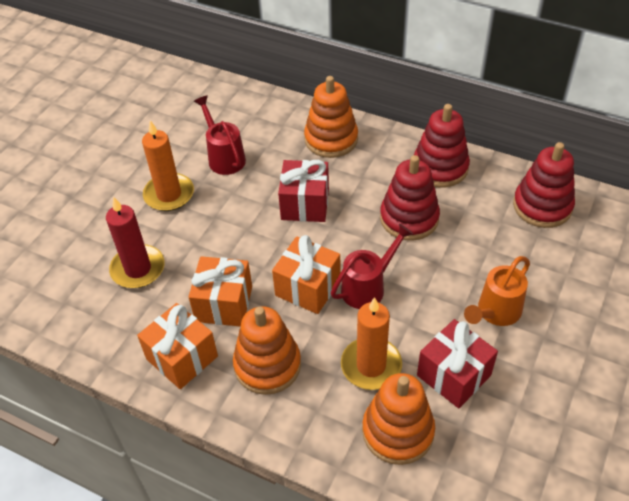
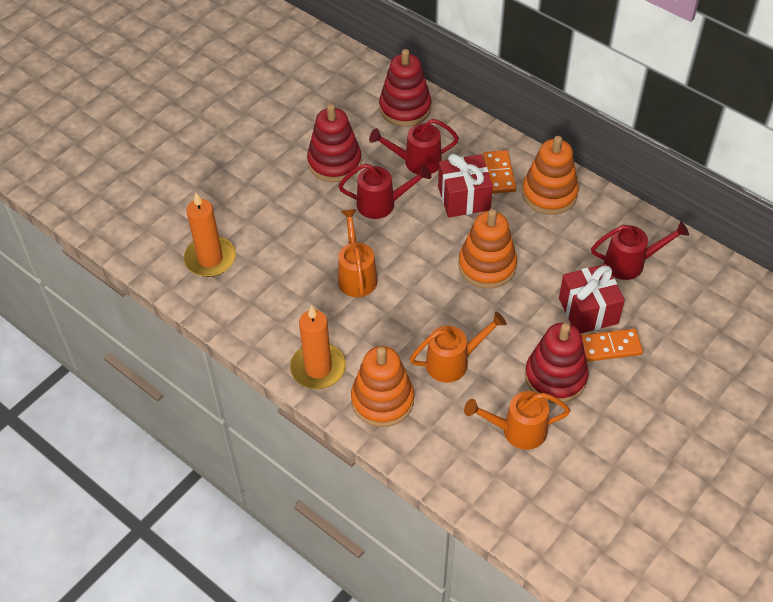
orange domino: 0 -> 2
orange gift: 3 -> 0
orange watering can: 1 -> 3
red candle: 1 -> 0
red watering can: 2 -> 3

